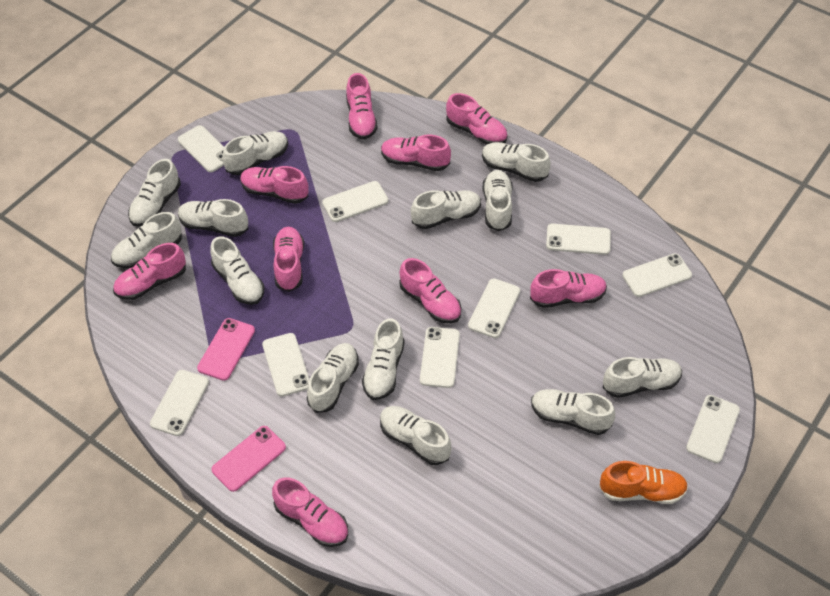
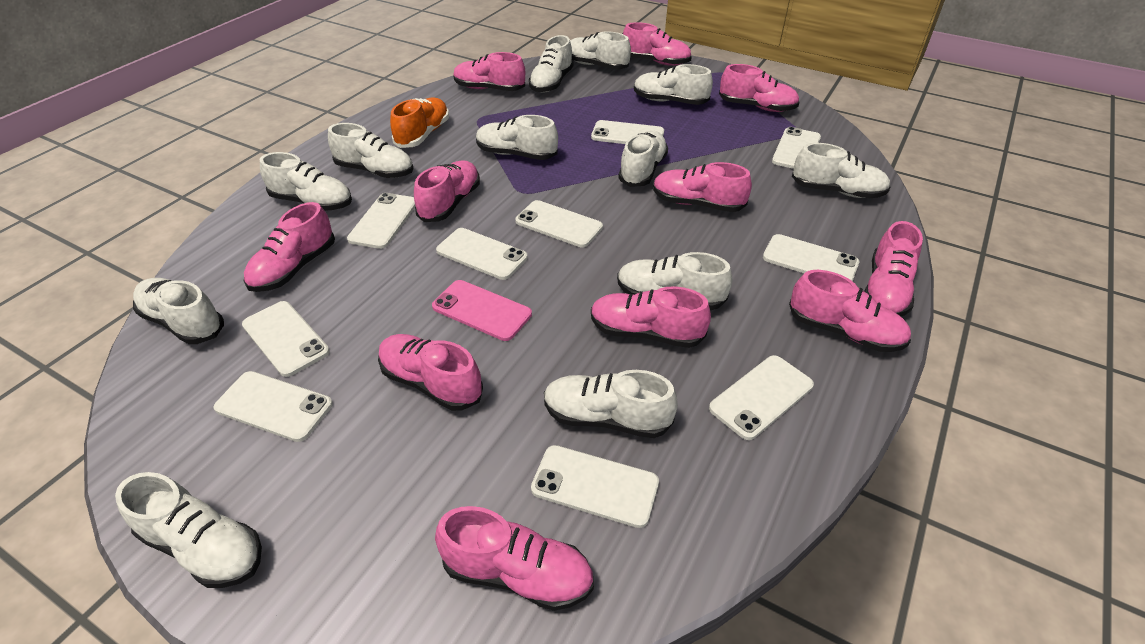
pink phone: 2 -> 1
pink shoe: 9 -> 11
white phone: 9 -> 10
white shoe: 13 -> 12

